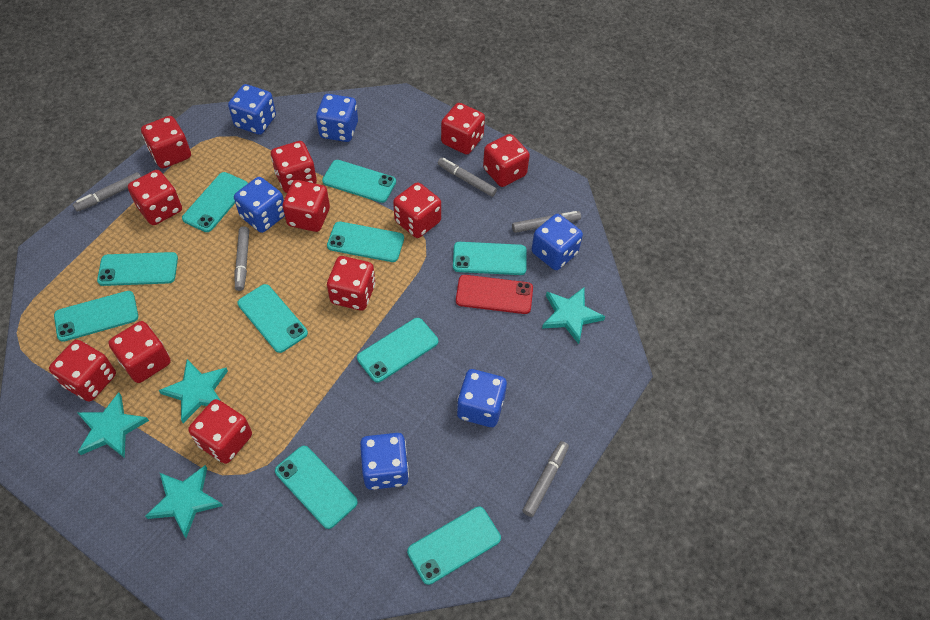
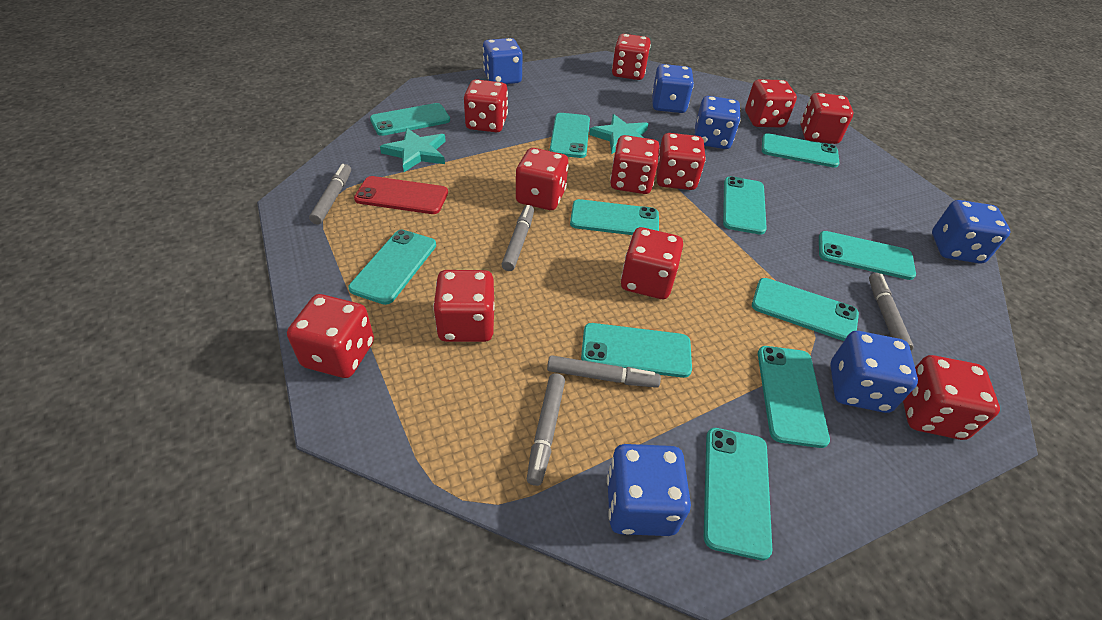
turquoise phone: 10 -> 11
turquoise star: 4 -> 2

